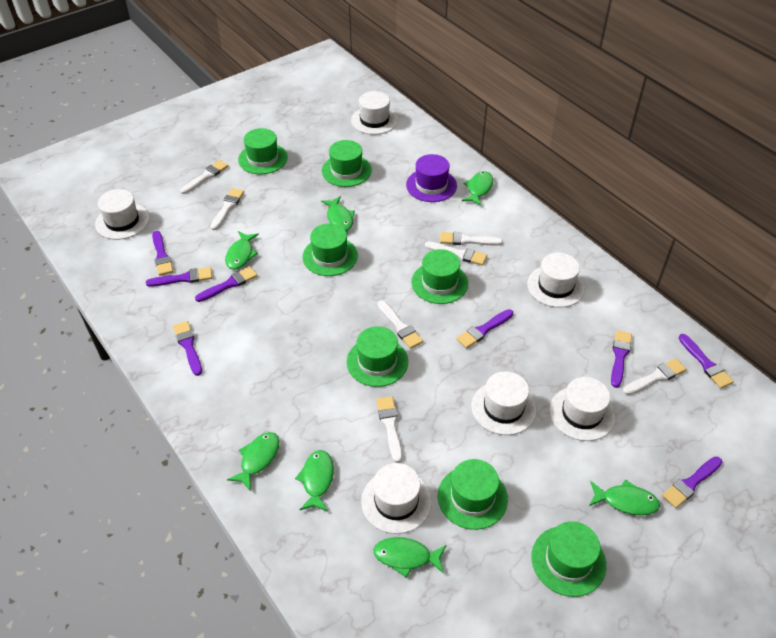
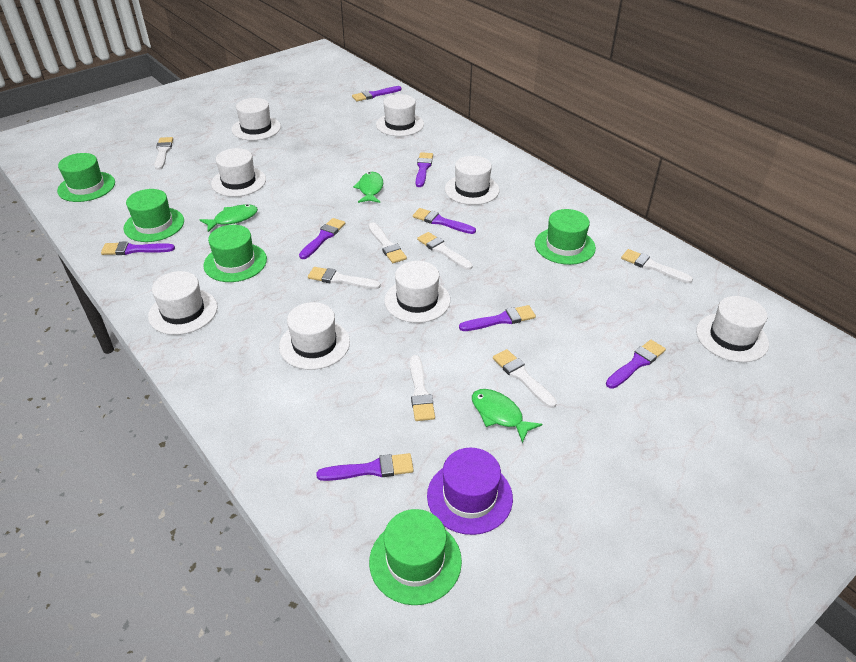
green fish: 7 -> 3
green hat: 7 -> 5
white hat: 6 -> 8

